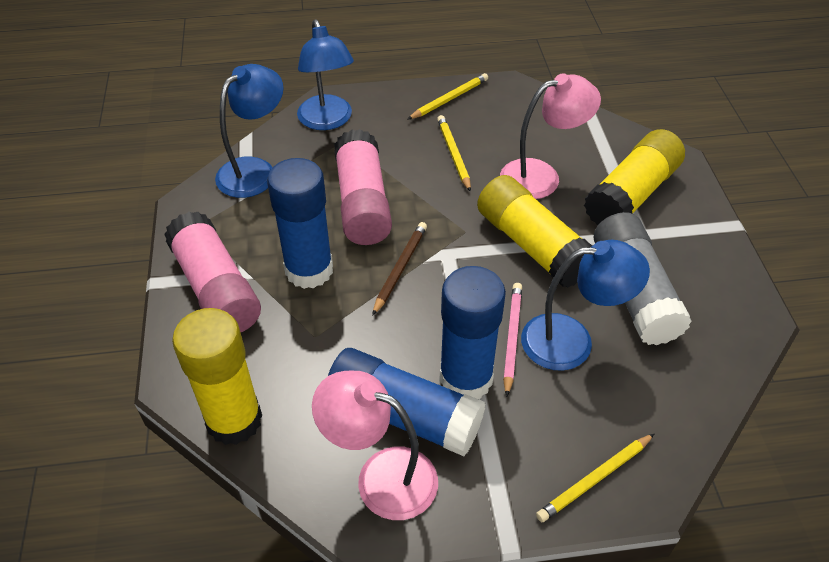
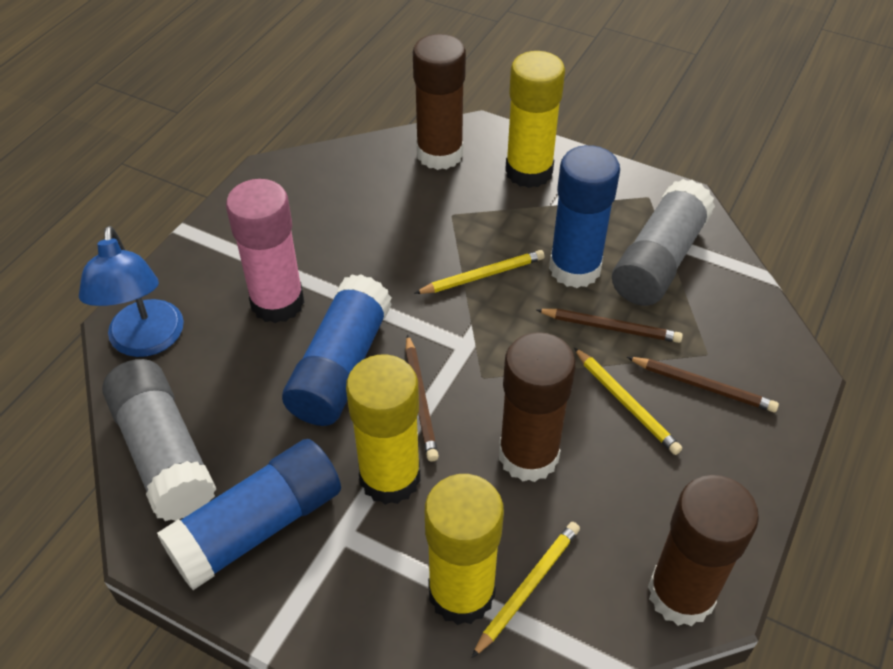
blue lamp: 3 -> 1
brown glue stick: 0 -> 3
brown pencil: 1 -> 3
grey glue stick: 1 -> 2
pink glue stick: 2 -> 1
pink lamp: 2 -> 0
pink pencil: 1 -> 0

